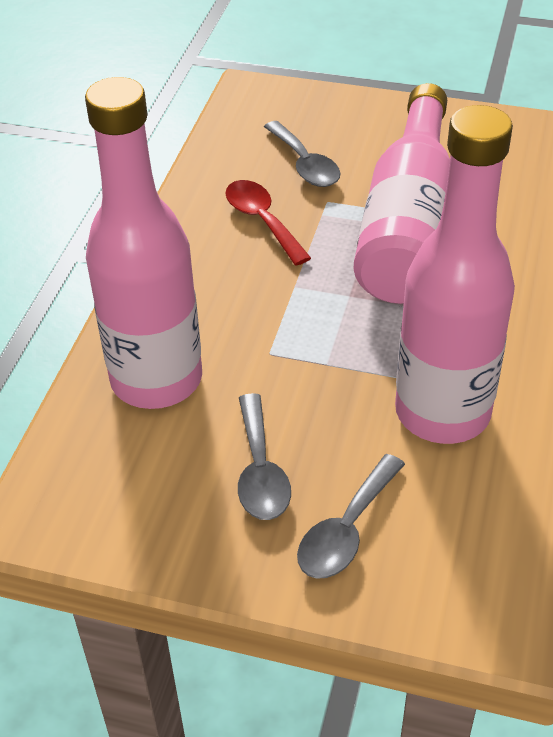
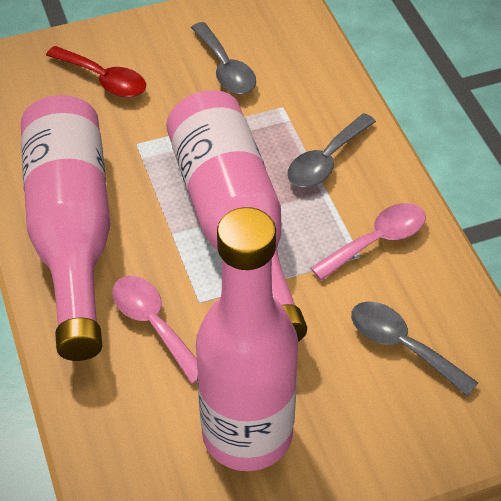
pink spoon: 0 -> 2

